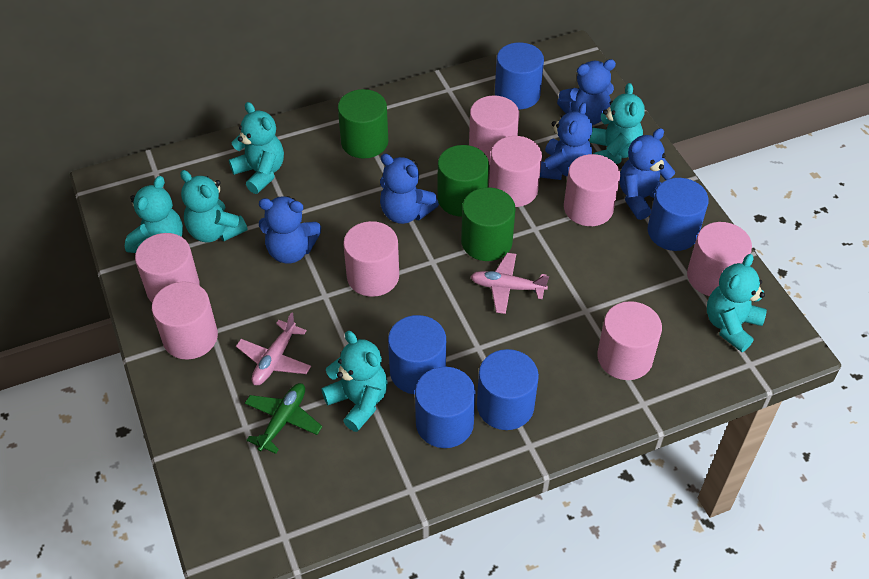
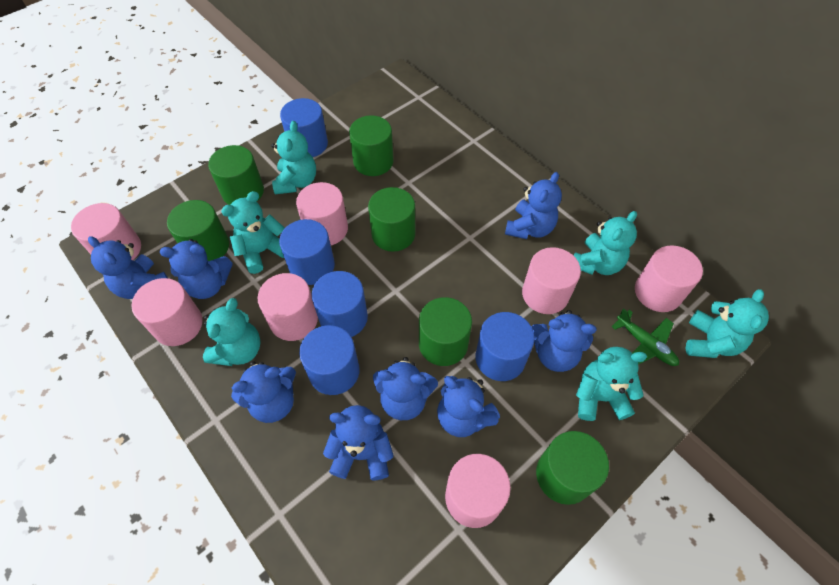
blue teddy bear: 5 -> 8
green cylinder: 3 -> 6
pink cylinder: 8 -> 7
pink plane: 2 -> 0

